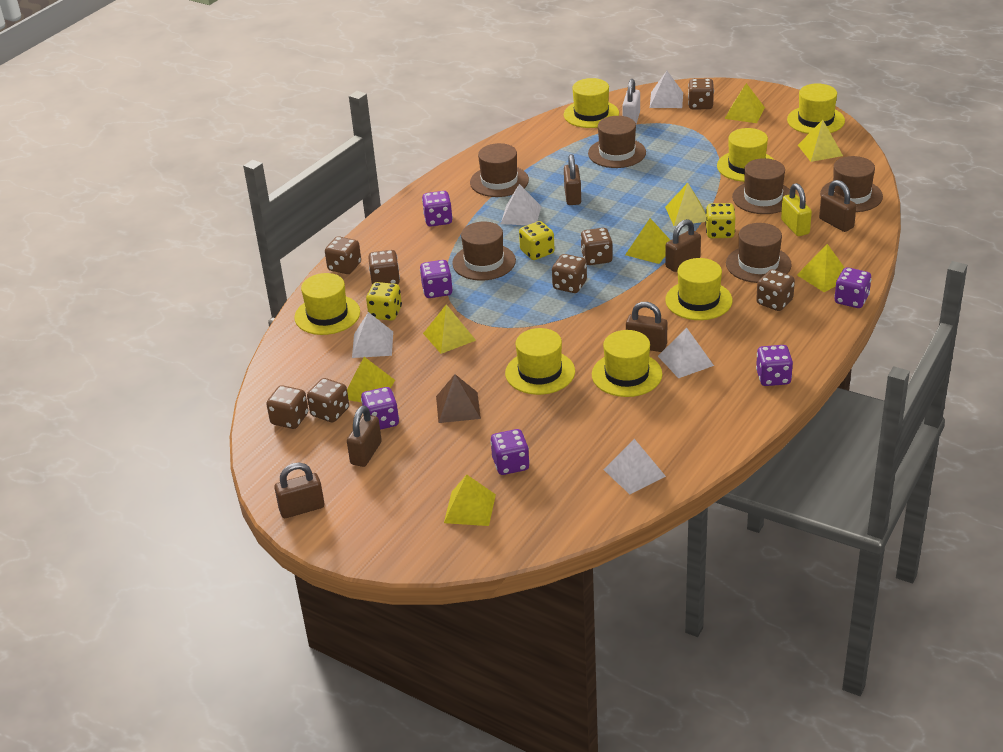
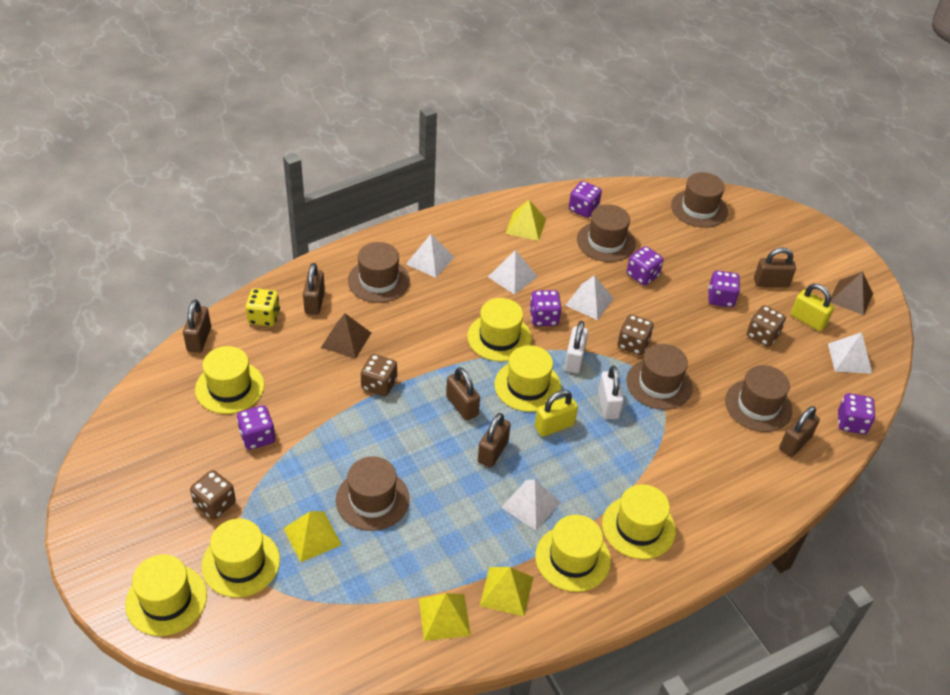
brown dice: 8 -> 4
brown pyramid: 1 -> 2
white padlock: 1 -> 2
yellow dice: 3 -> 1
yellow padlock: 1 -> 2
yellow pyramid: 8 -> 4

